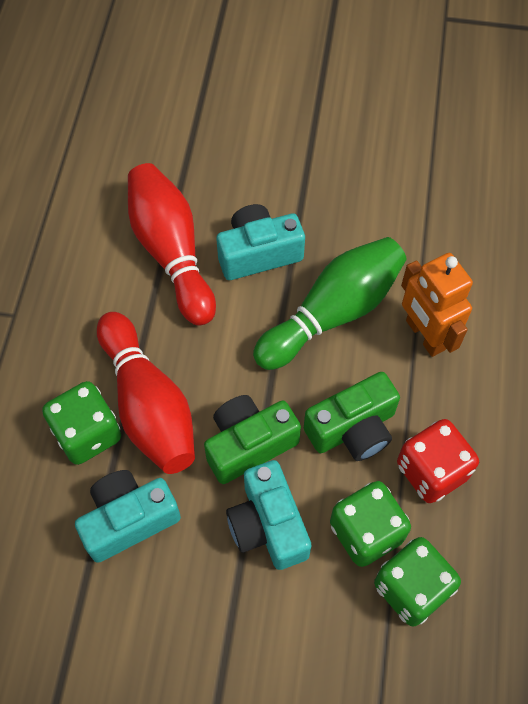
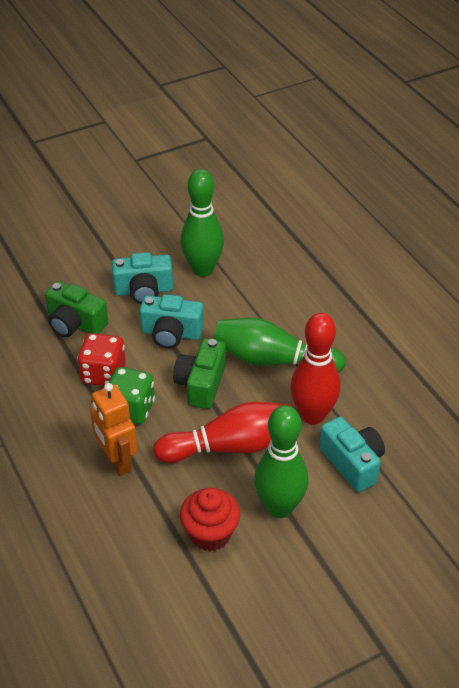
green bowling pin: 1 -> 3
green dice: 3 -> 1
red cupcake: 0 -> 1

